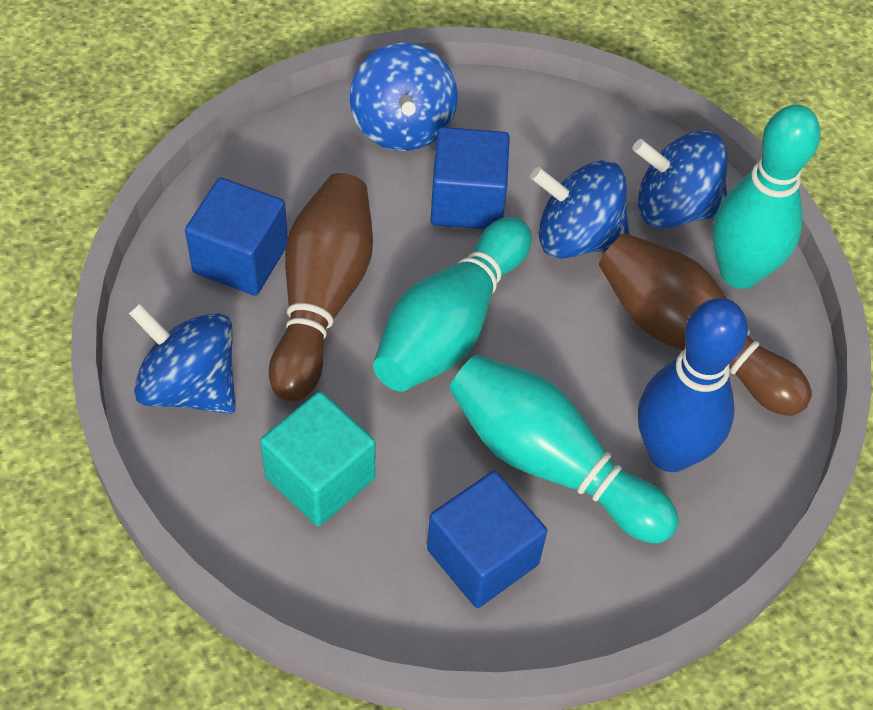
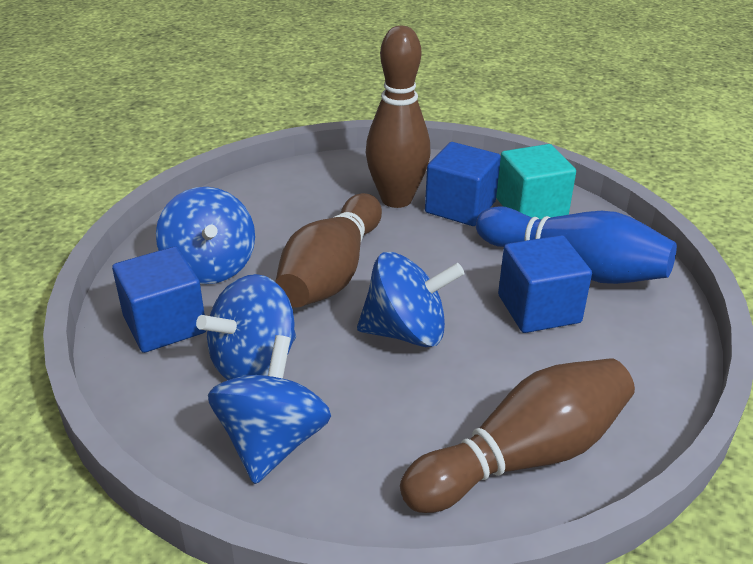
brown bowling pin: 2 -> 3
turquoise bowling pin: 3 -> 0

